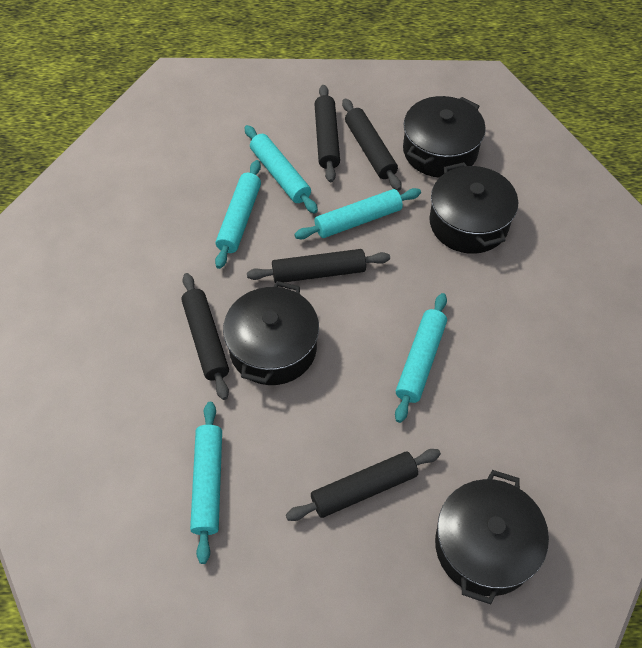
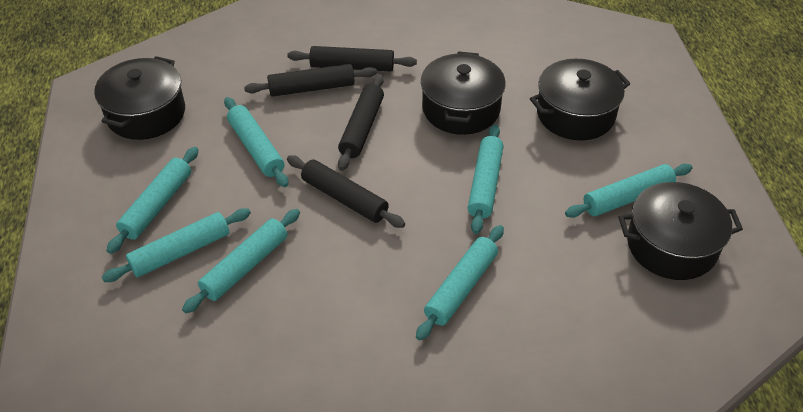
black rolling pin: 5 -> 4
turquoise rolling pin: 5 -> 7

